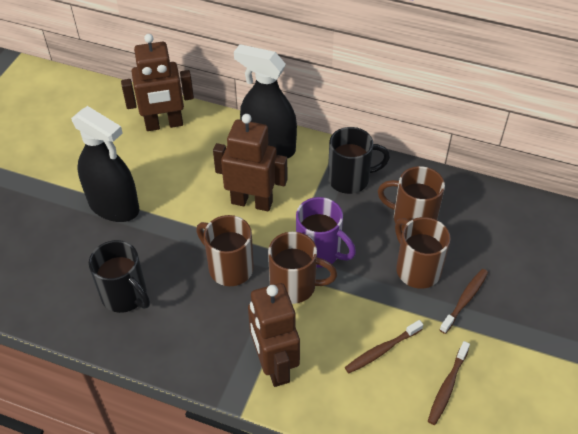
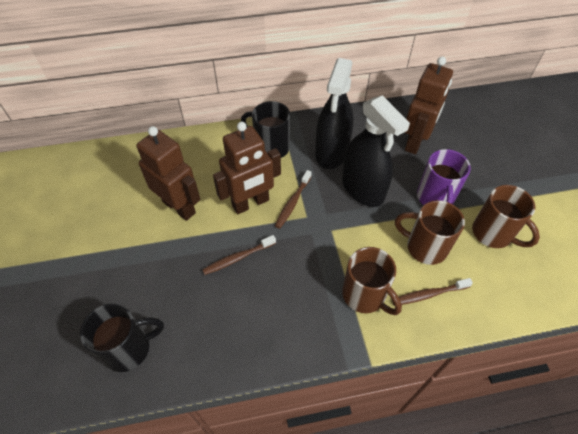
brown mug: 4 -> 3

